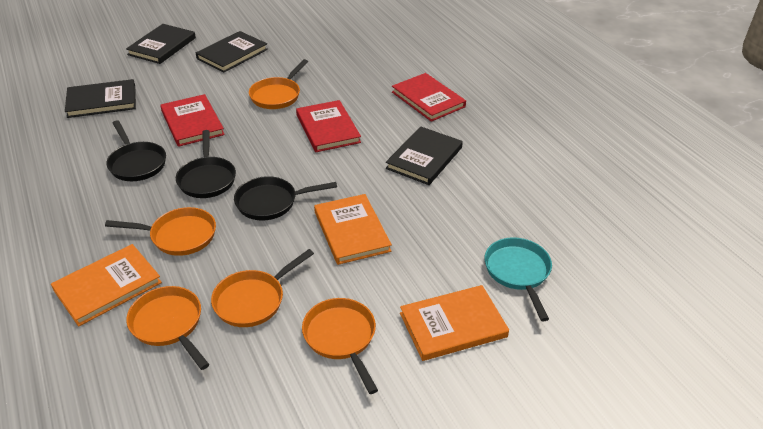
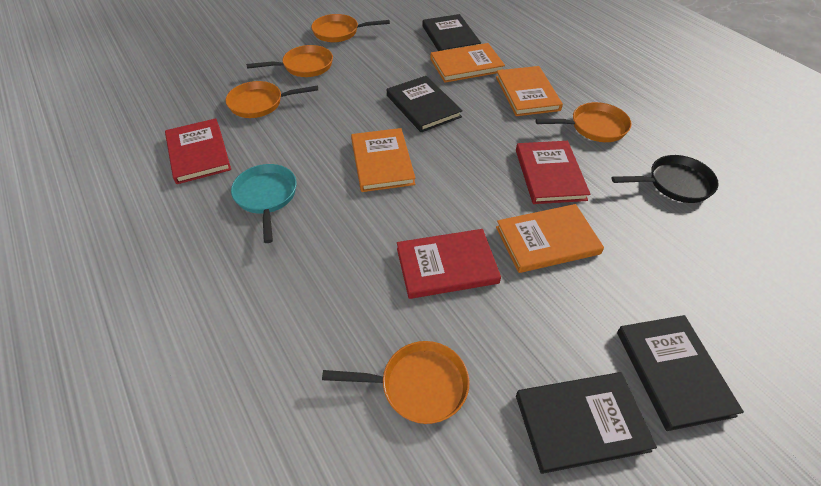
black pan: 3 -> 1
orange book: 3 -> 4

